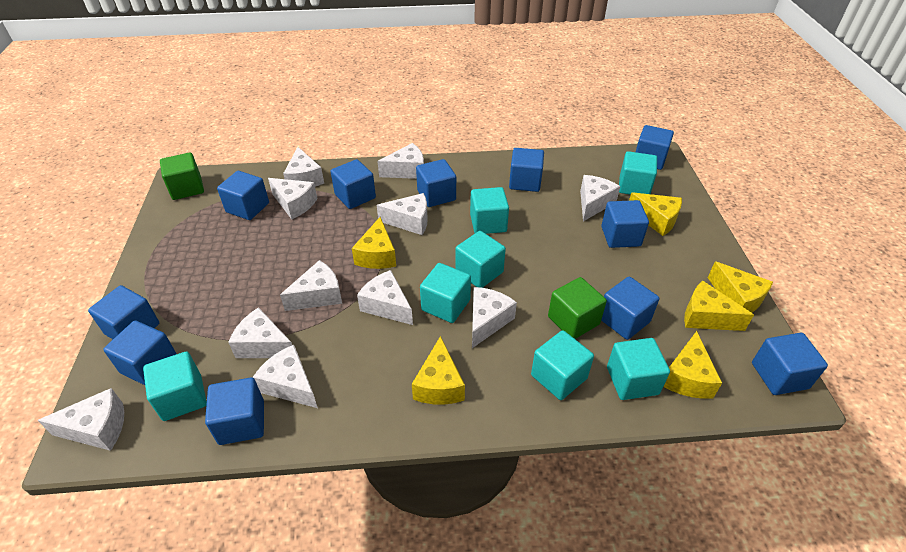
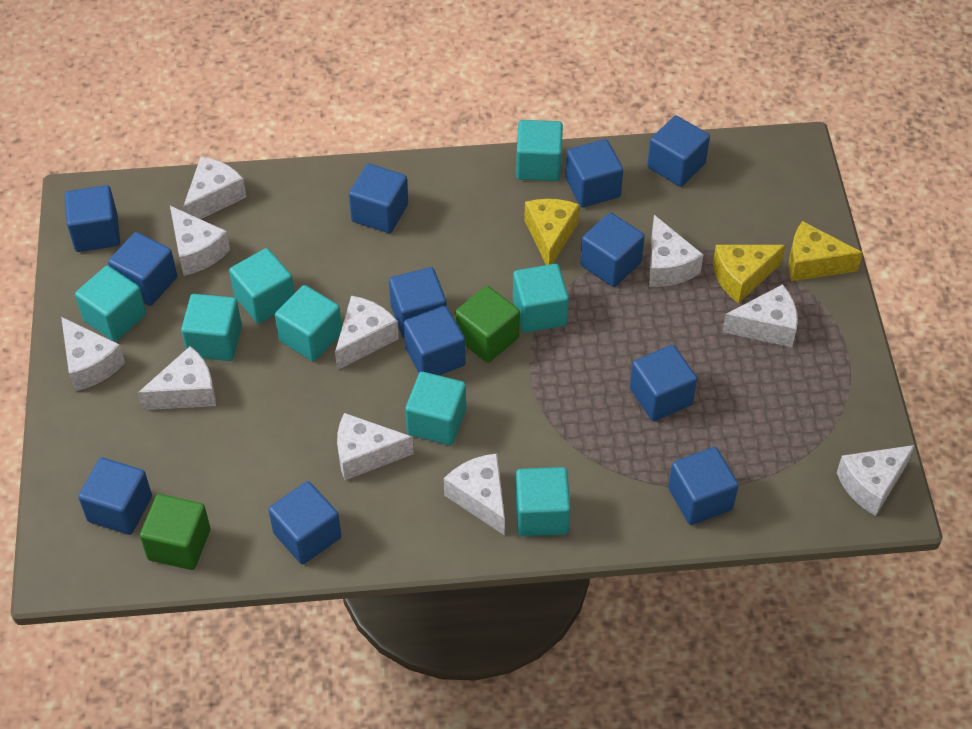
blue cube: 11 -> 12
turquoise cube: 7 -> 8
white cheese: 11 -> 10
yellow cheese: 6 -> 3

